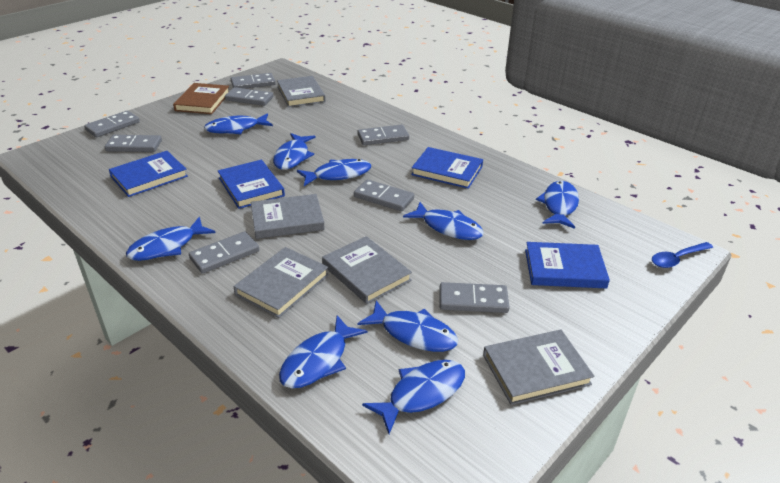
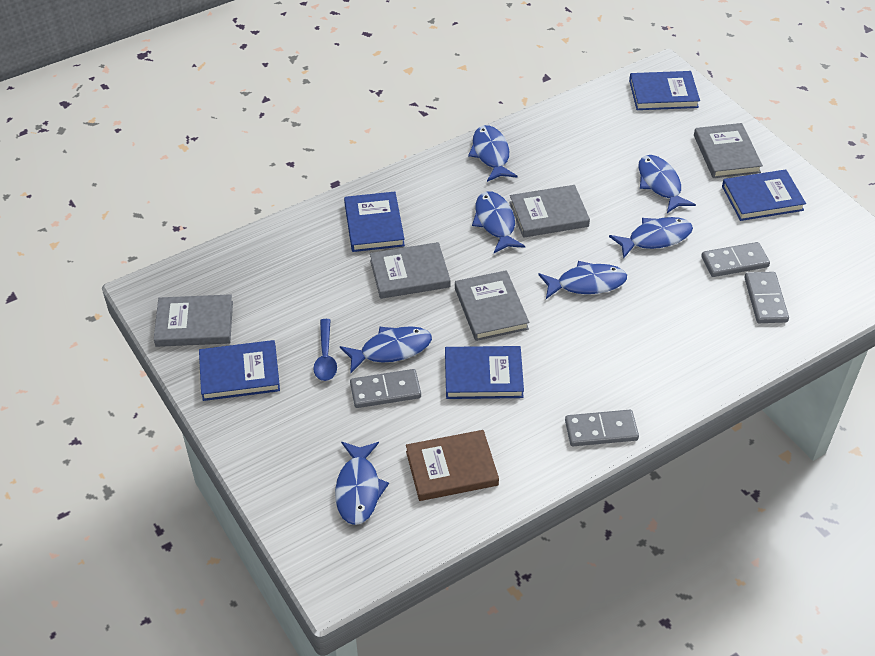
blue book: 4 -> 5
blue fish: 9 -> 7
grey domino: 8 -> 4

